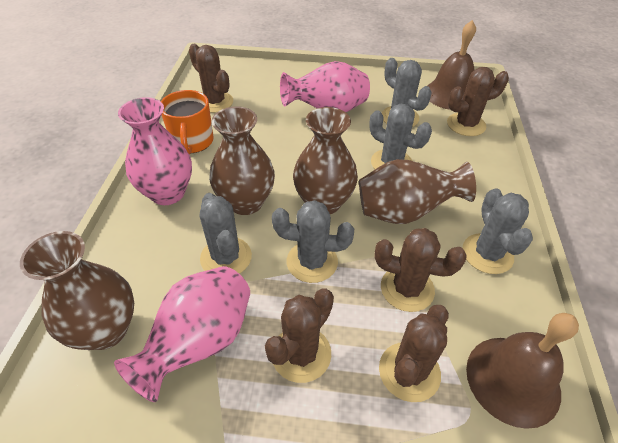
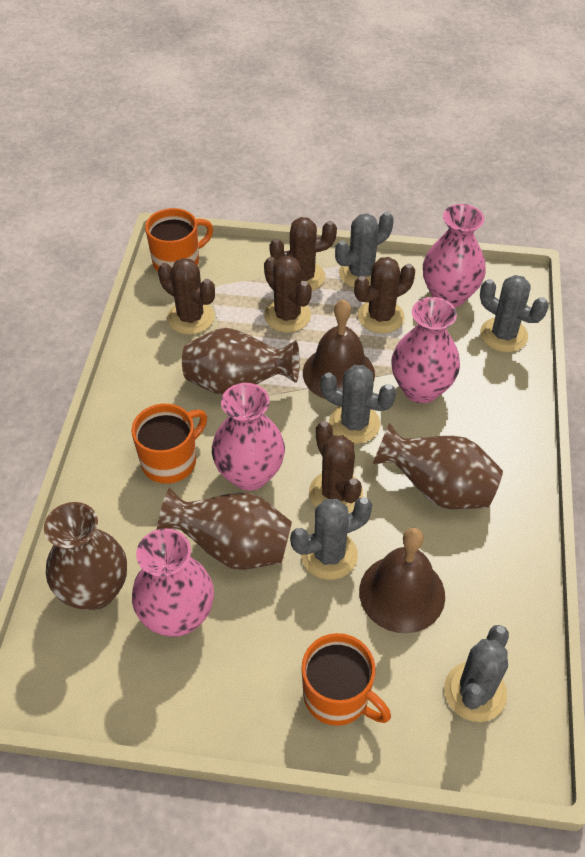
orange mug: 1 -> 3
pink vase: 3 -> 4

